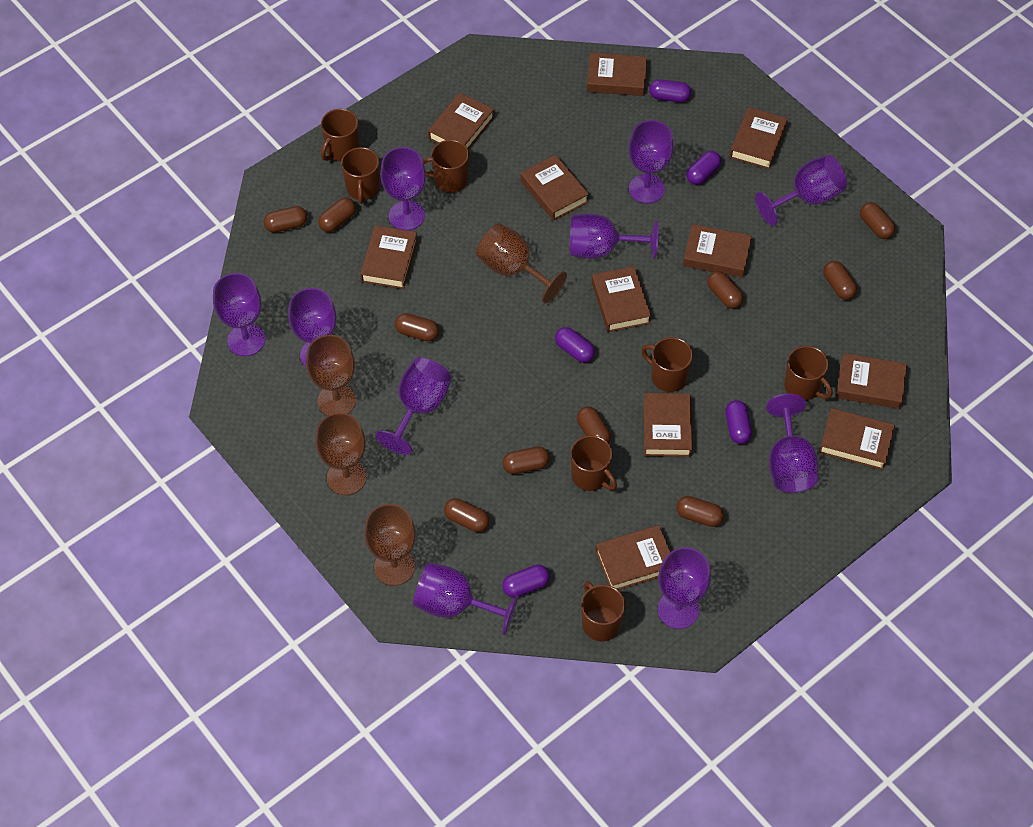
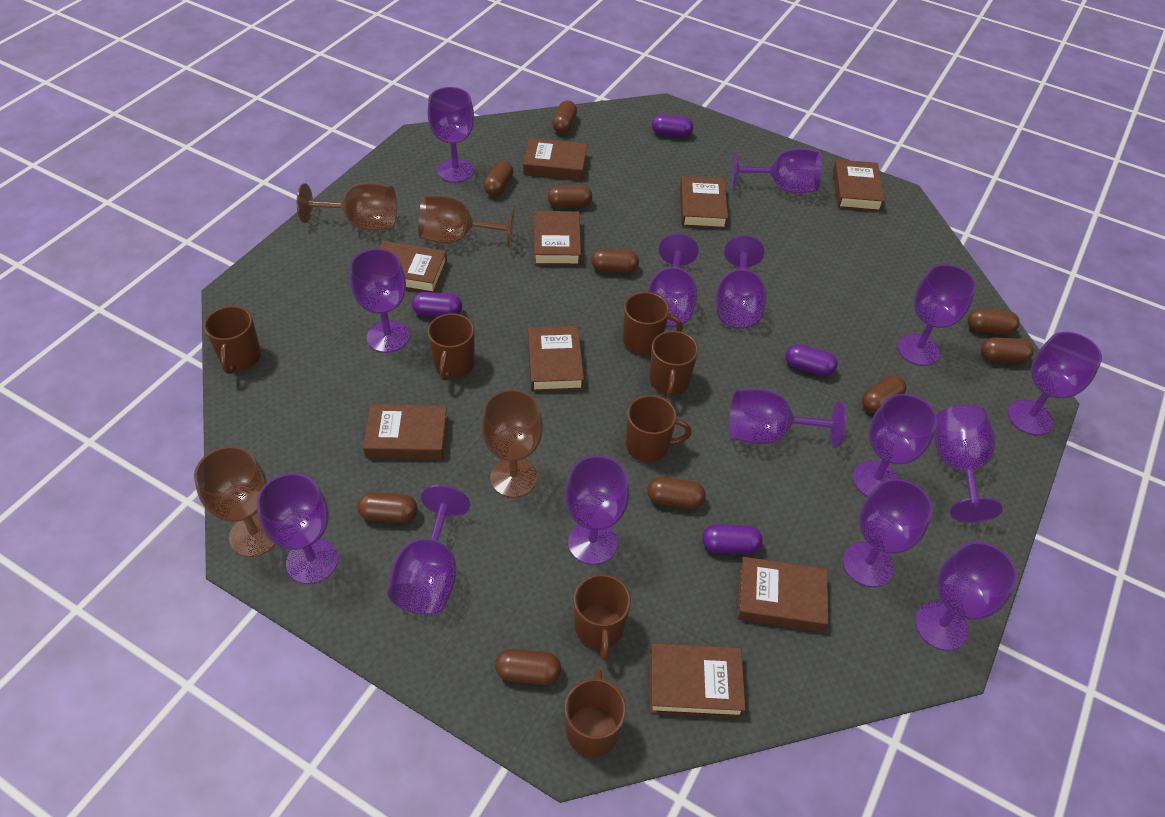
brown book: 11 -> 9
purple capsule: 5 -> 4
purple goblet: 10 -> 15

